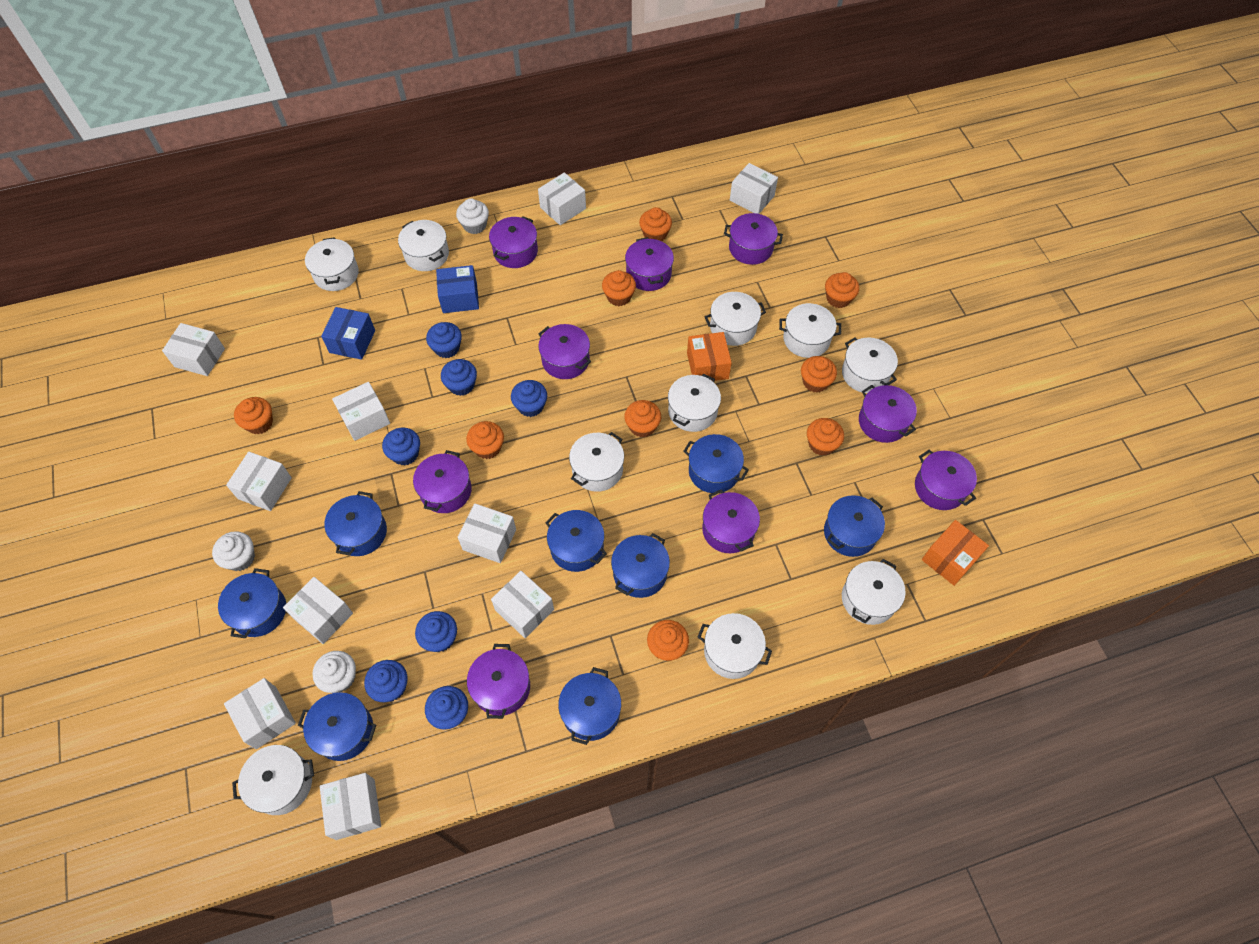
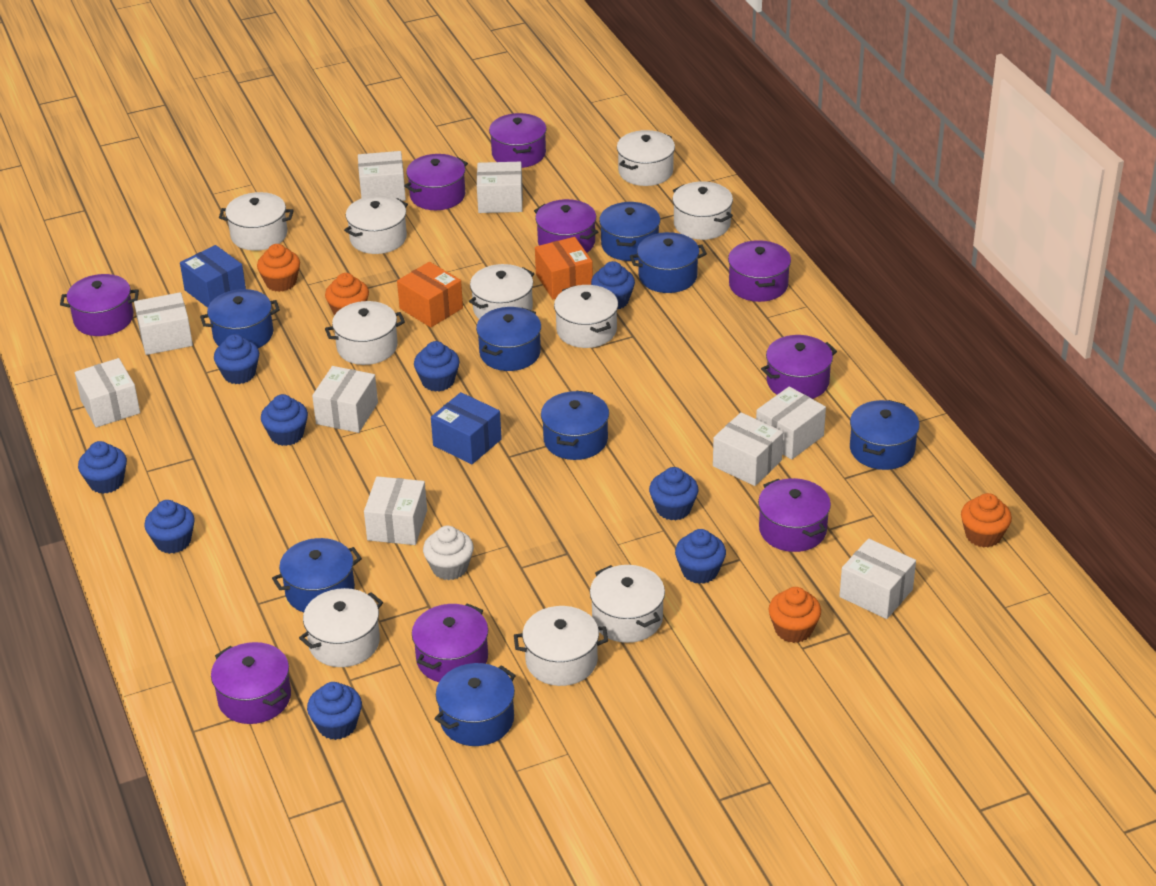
blue cupcake: 7 -> 9
orange cupcake: 9 -> 4
white box: 10 -> 9
white cupcake: 3 -> 1

